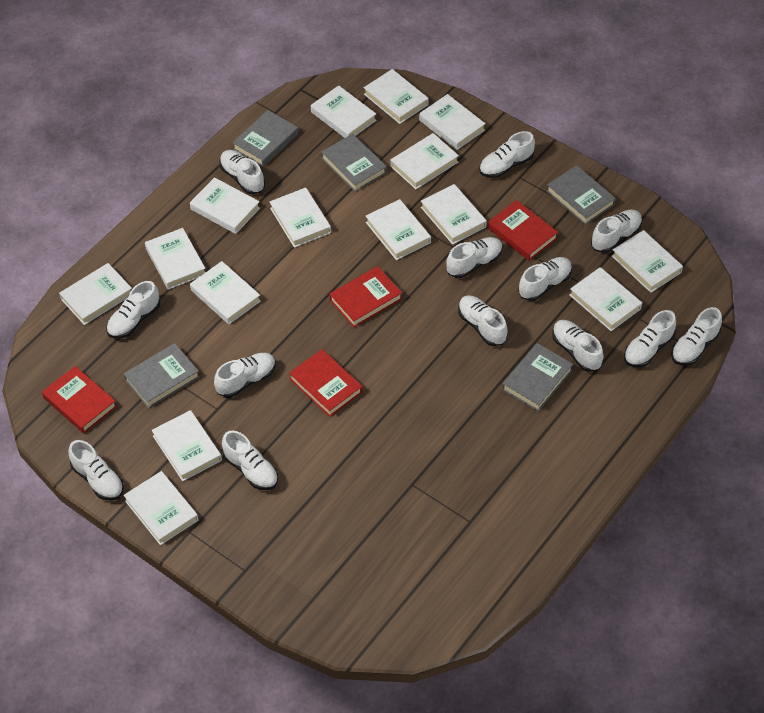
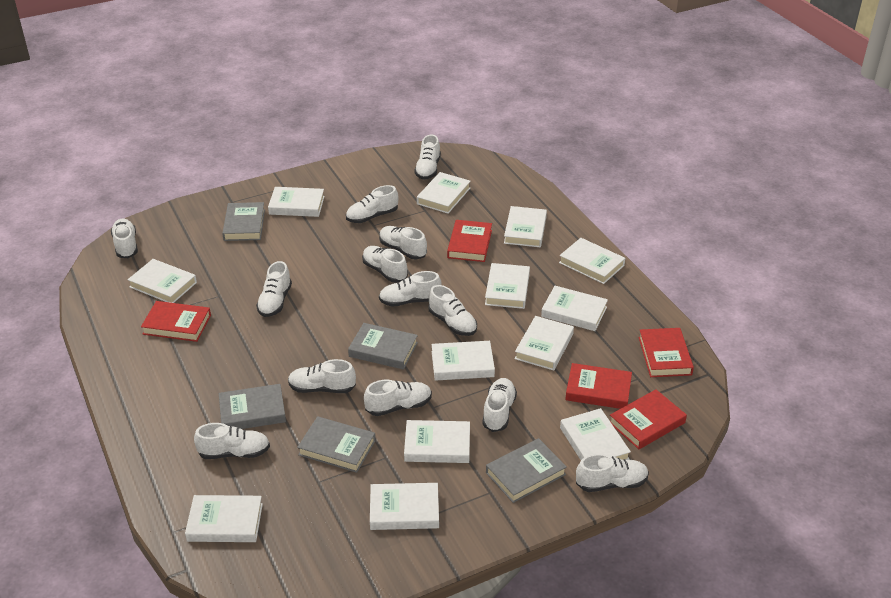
red book: 4 -> 5
white book: 15 -> 13

